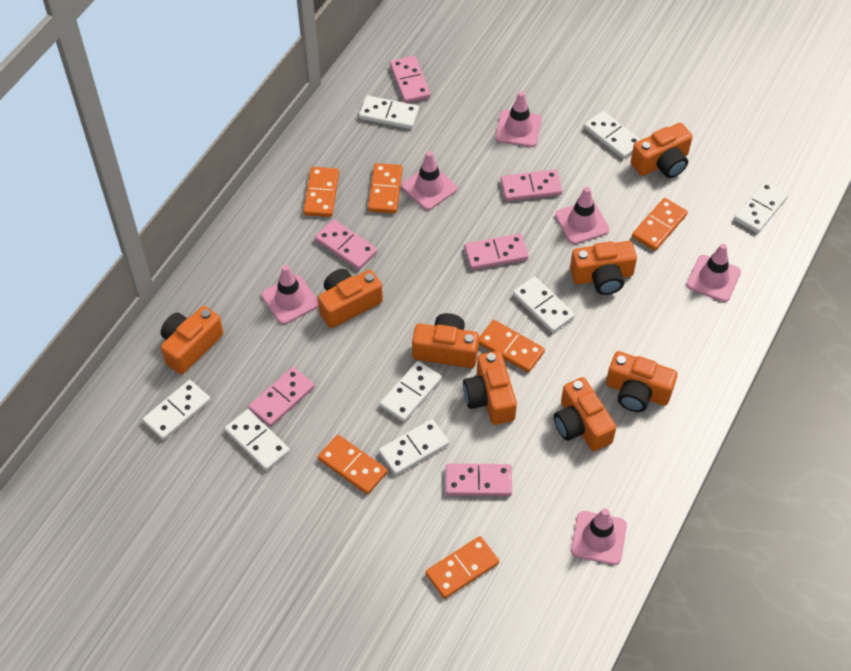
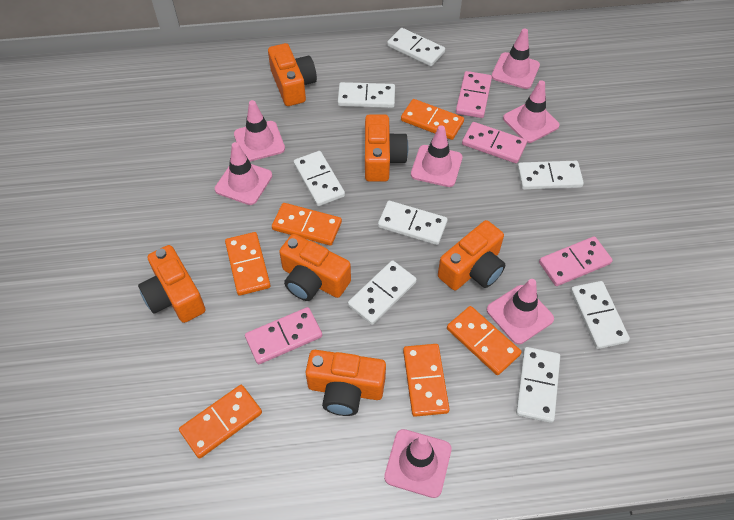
orange camera: 8 -> 6
pink domino: 6 -> 4
pink traffic cone: 6 -> 7

